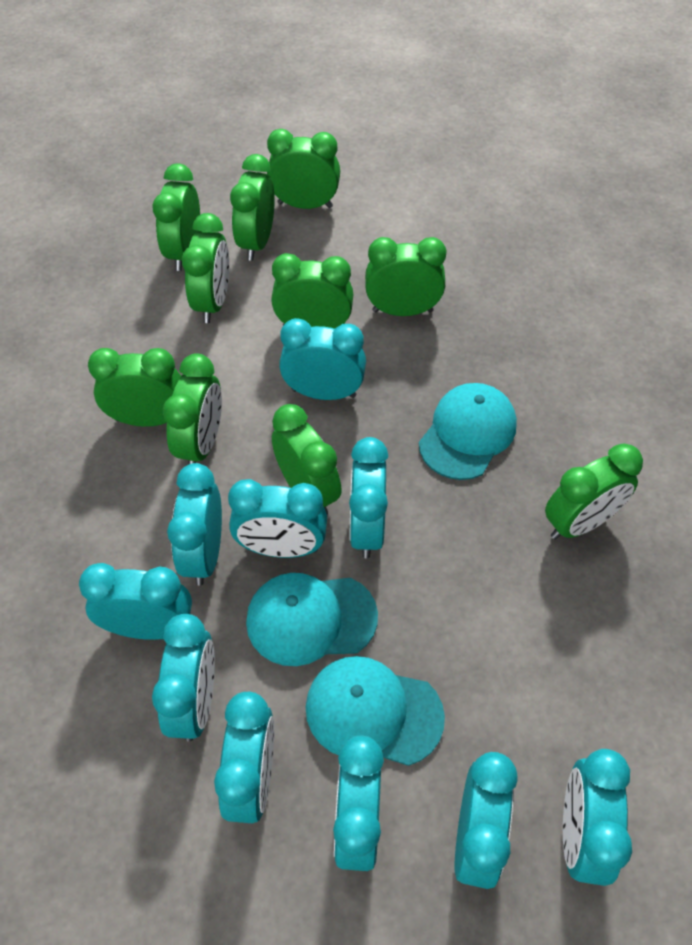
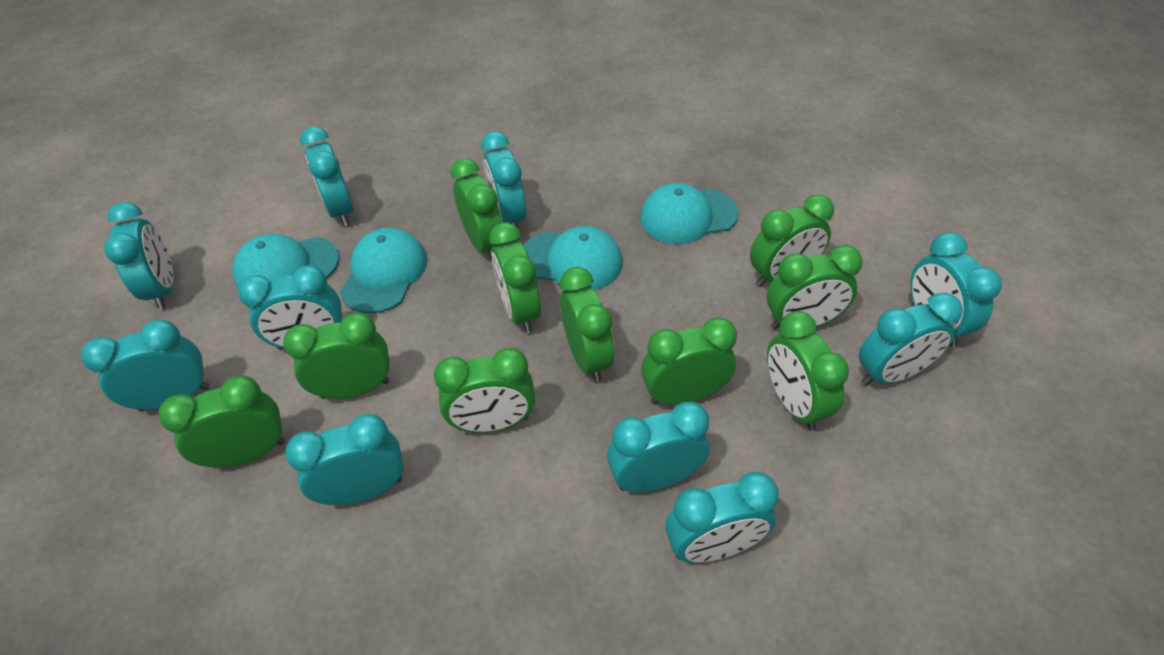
turquoise cap: 3 -> 4

